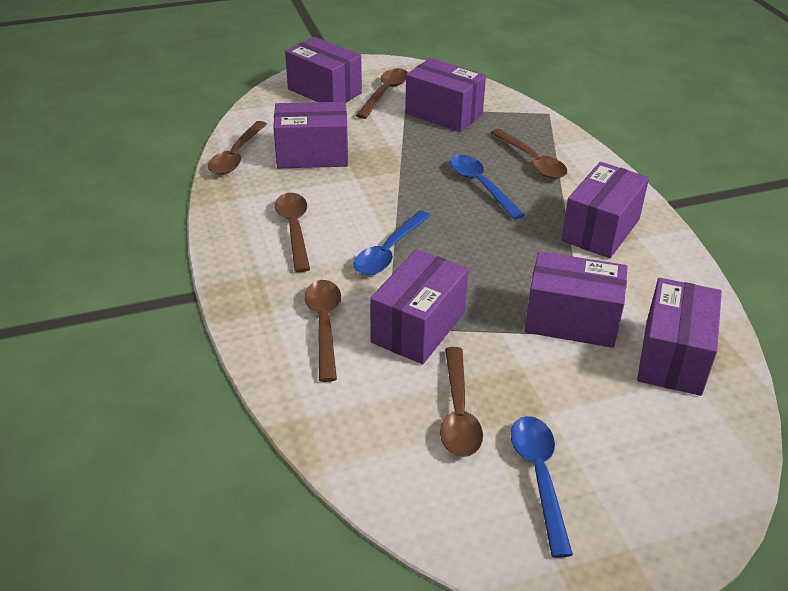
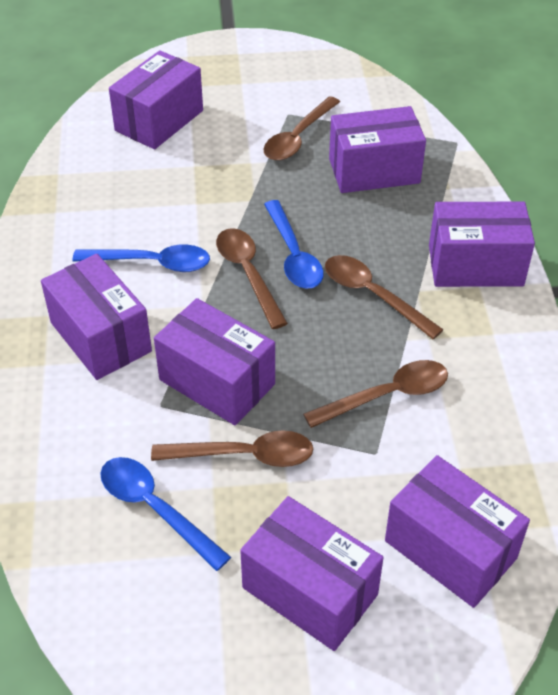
brown spoon: 6 -> 5

